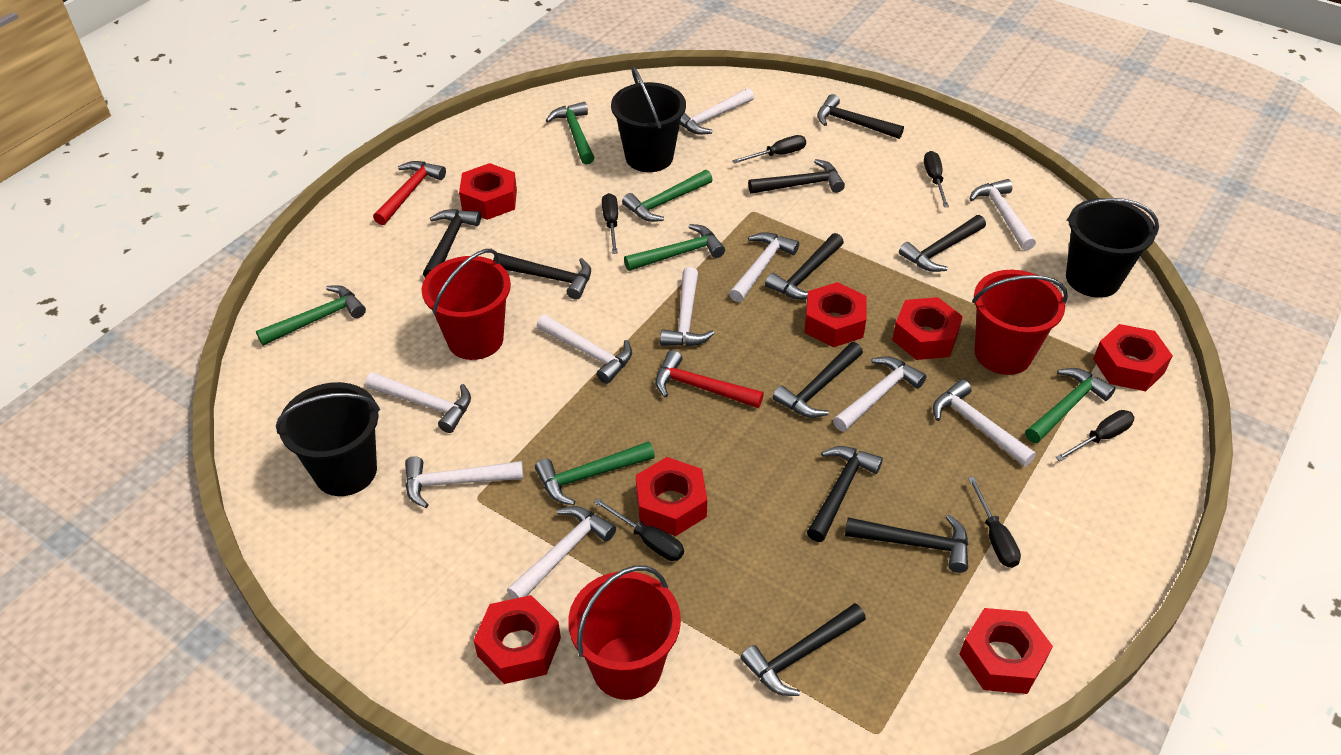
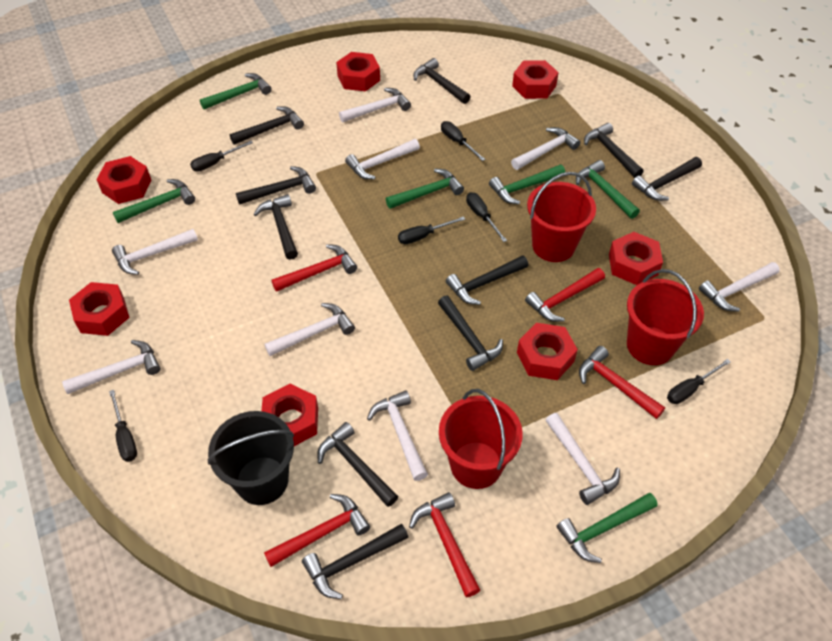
black bucket: 3 -> 1
red hammer: 2 -> 5
white hammer: 10 -> 9

